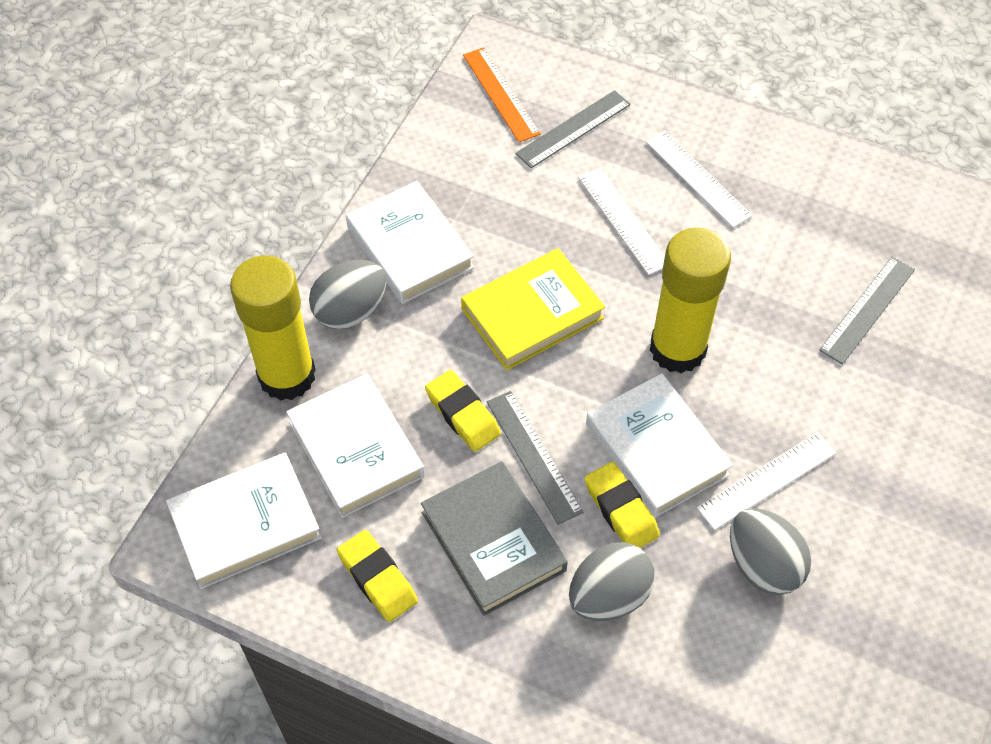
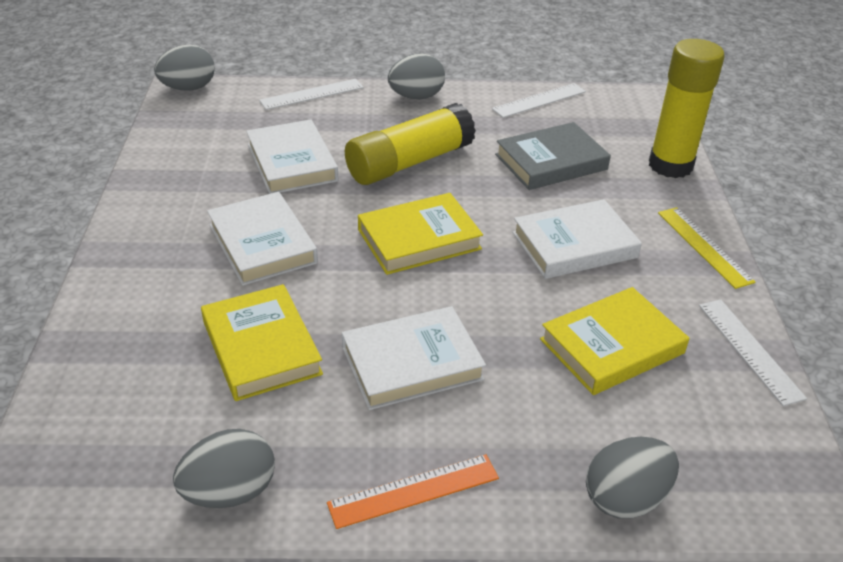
grey egg: 3 -> 4
grey ruler: 3 -> 0
yellow book: 1 -> 3
yellow eraser: 3 -> 0
yellow ruler: 0 -> 1

